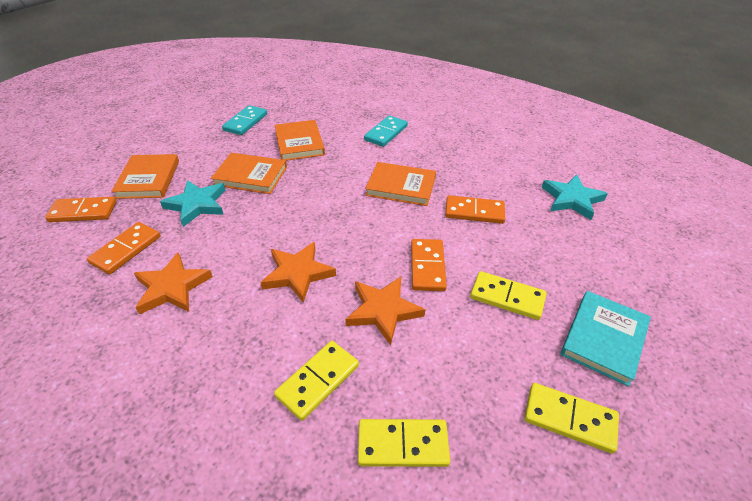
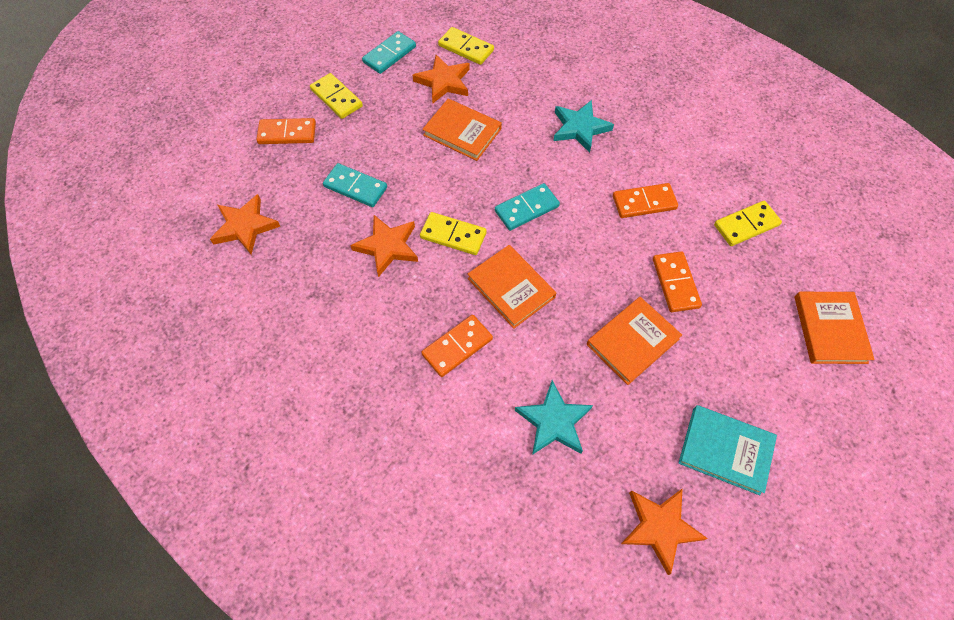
orange star: 3 -> 4
turquoise domino: 2 -> 3

